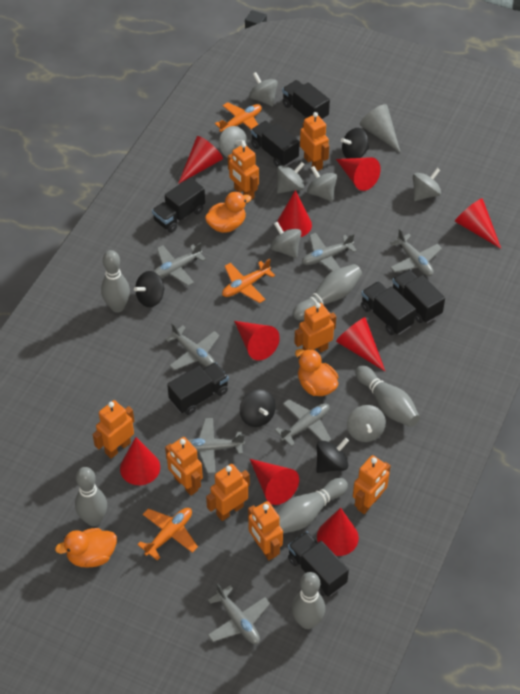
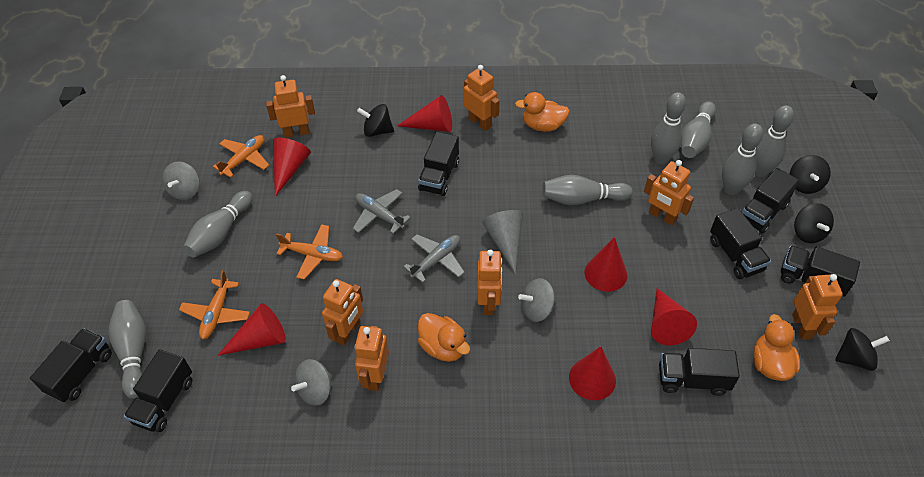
grey bowling pin: 6 -> 7
grey plane: 7 -> 2
grey spinning top: 7 -> 3
orange robot: 8 -> 7
red cone: 9 -> 6

